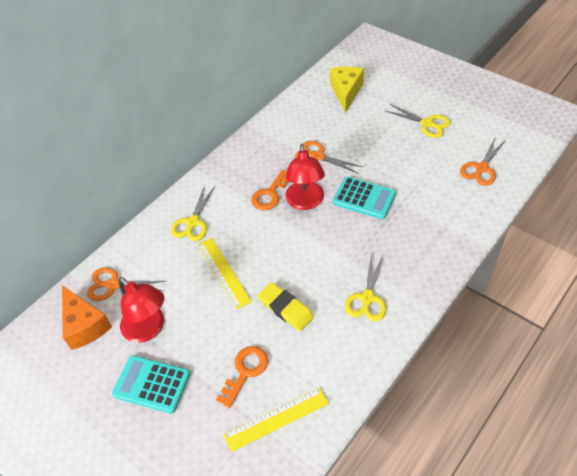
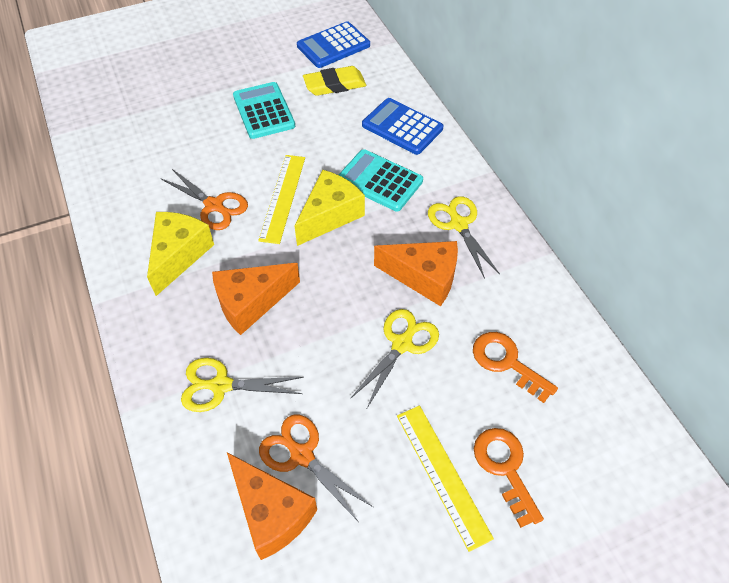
blue calculator: 0 -> 2
orange cheese: 1 -> 3
orange scissors: 3 -> 2
red lamp: 2 -> 0
yellow cheese: 1 -> 2

